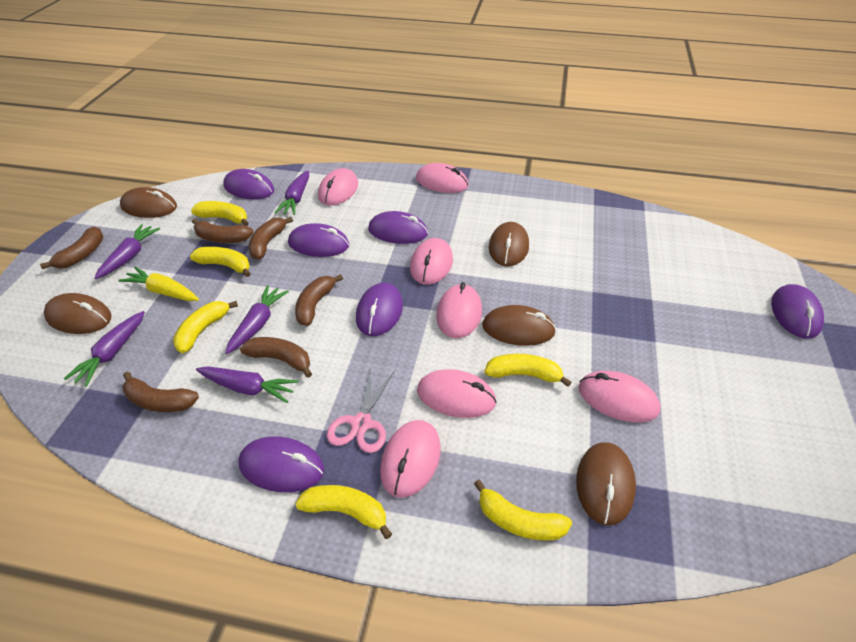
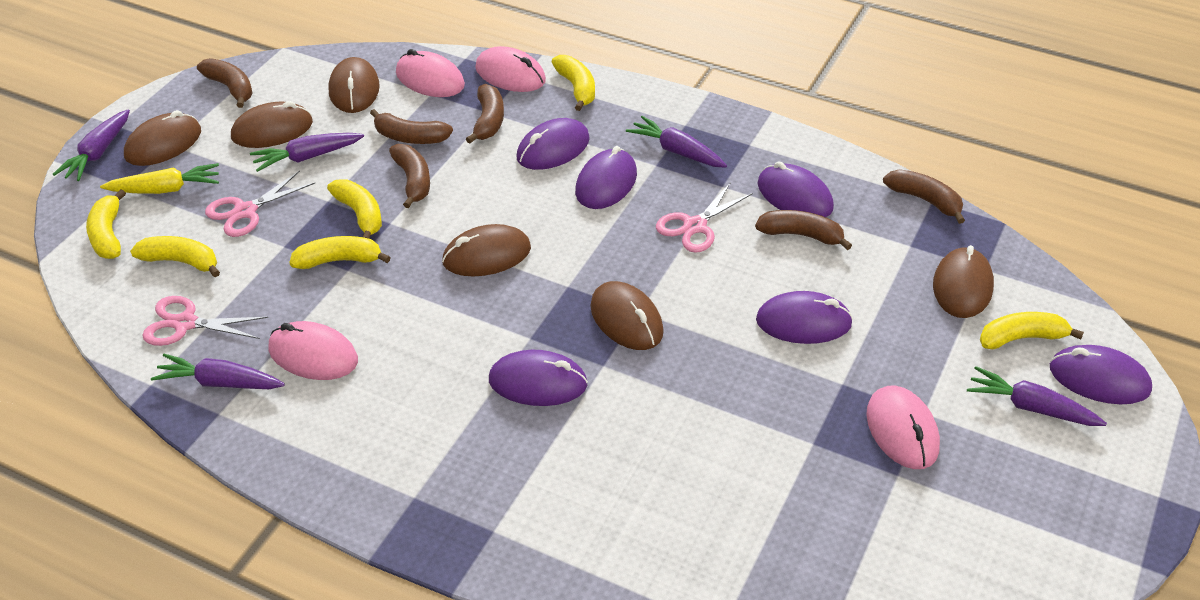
brown mouse: 5 -> 6
pink mouse: 7 -> 4
pink scissors: 1 -> 3

